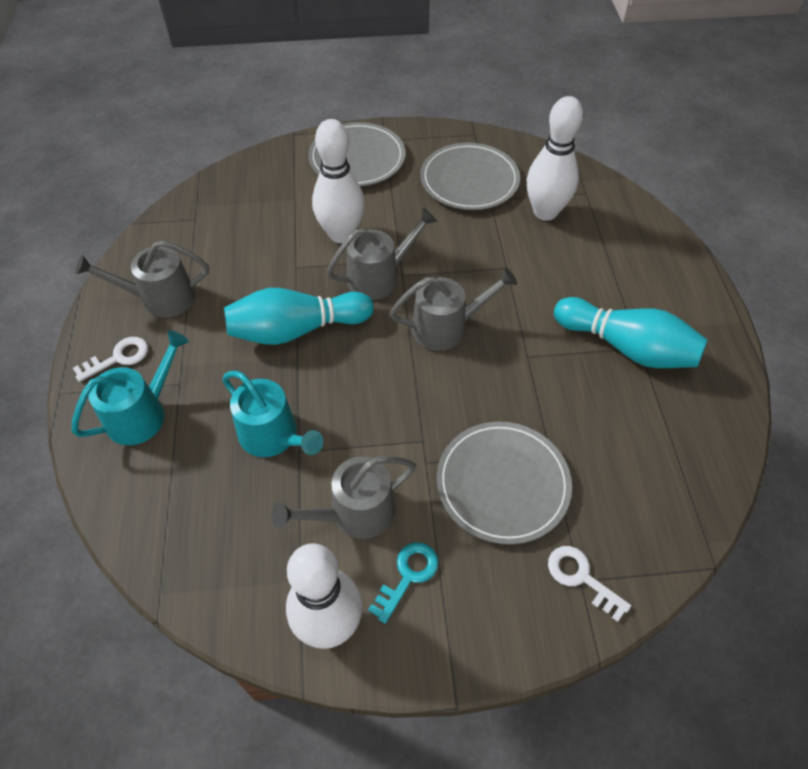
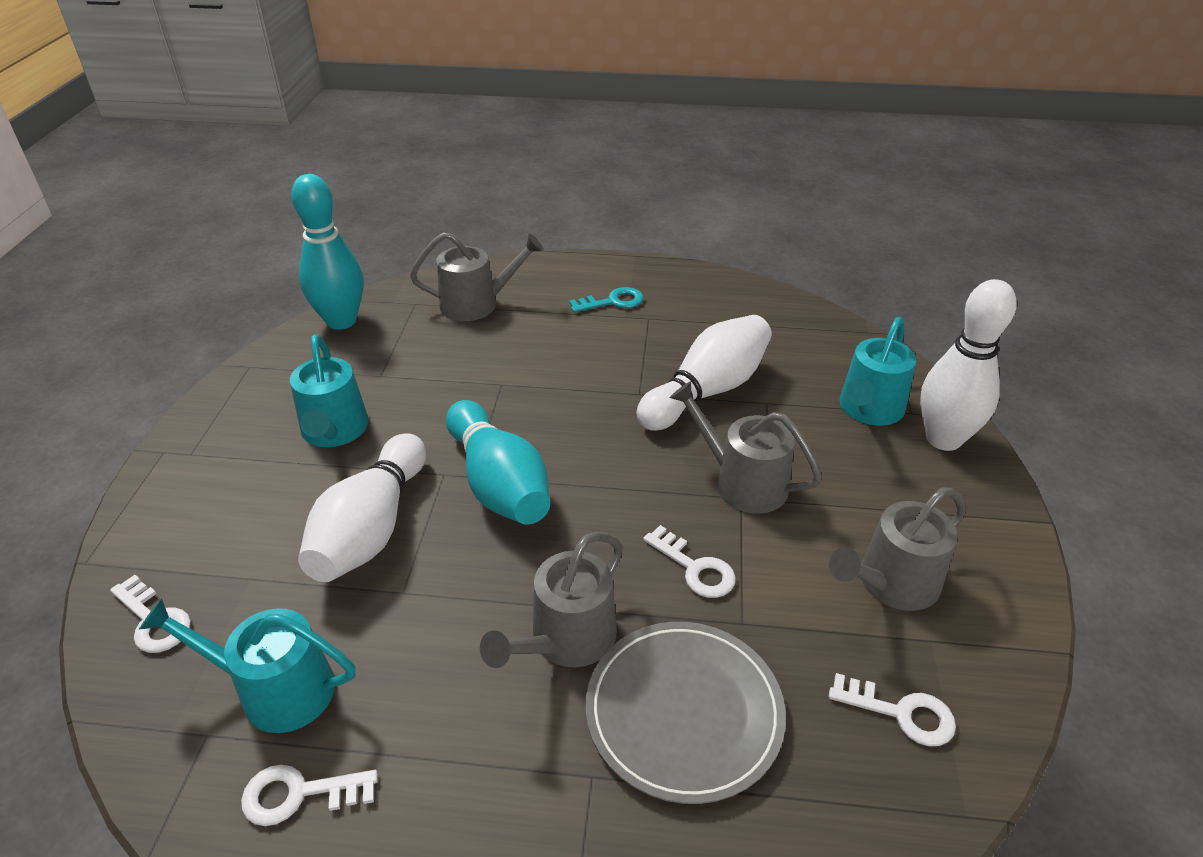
grey plate: 3 -> 1
turquoise watering can: 2 -> 3
white key: 2 -> 4

